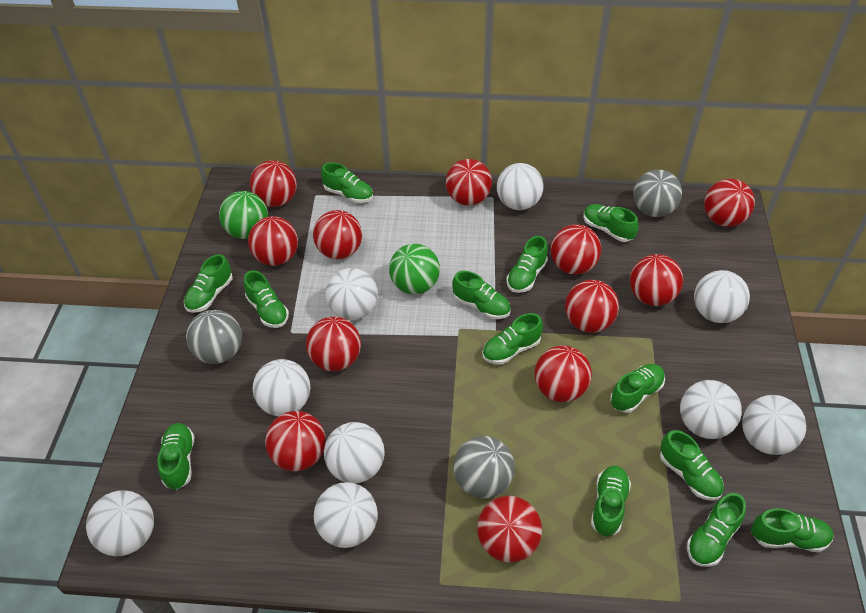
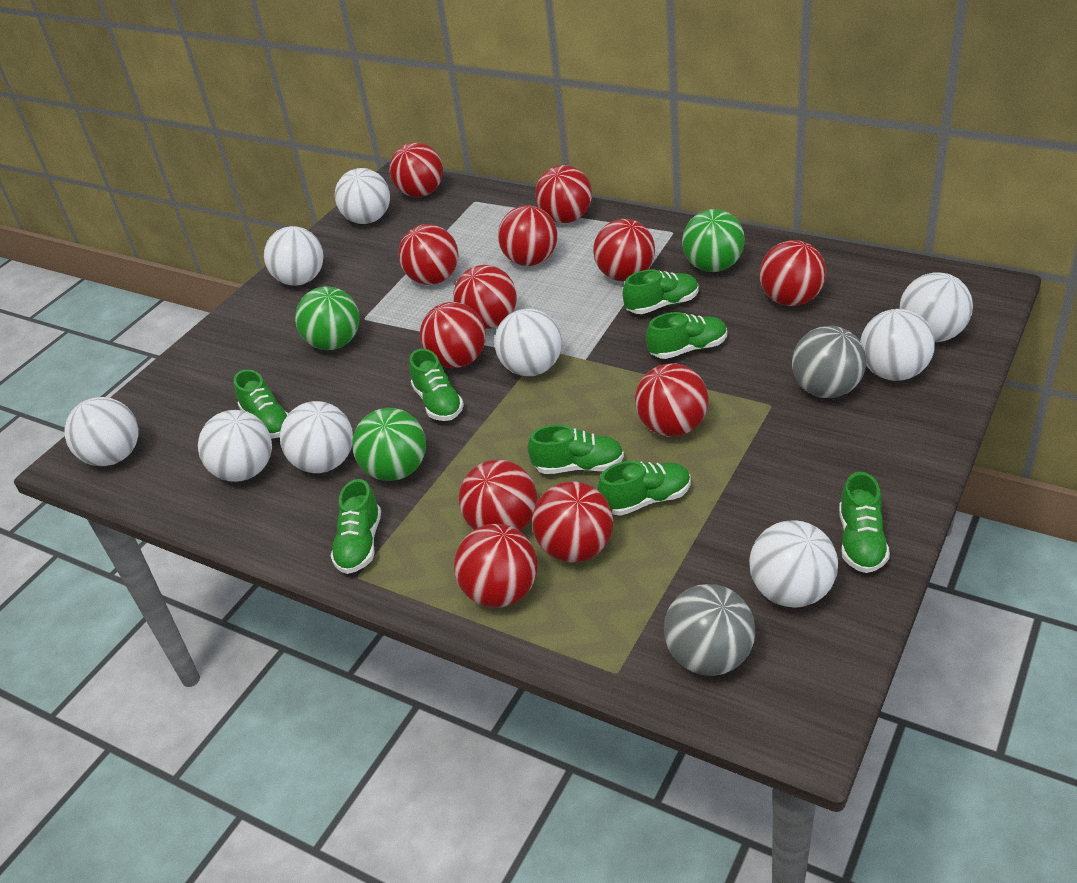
green ball: 2 -> 3
green shoe: 13 -> 8
grey ball: 3 -> 2

